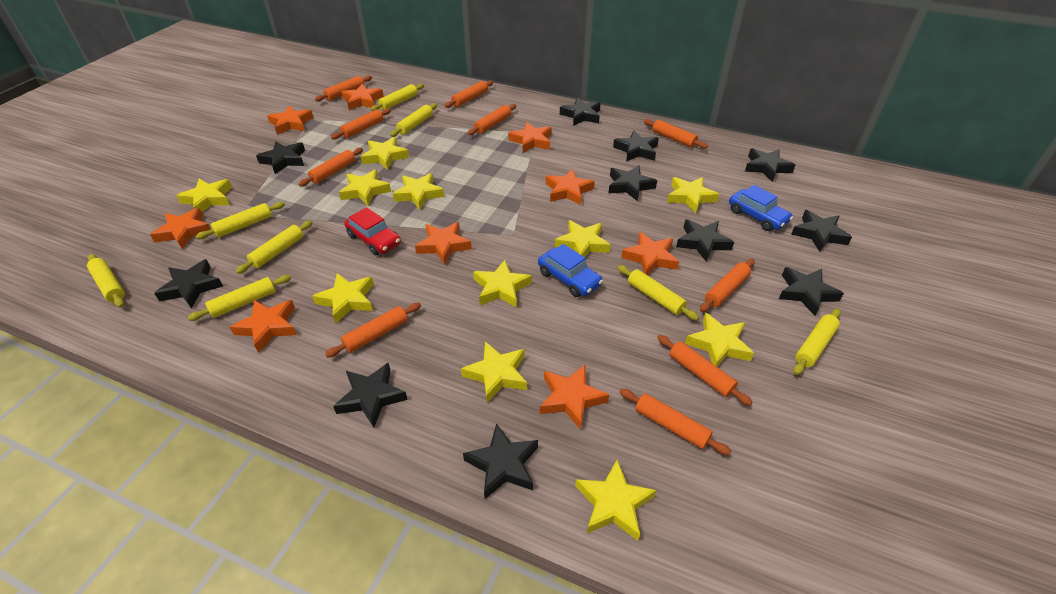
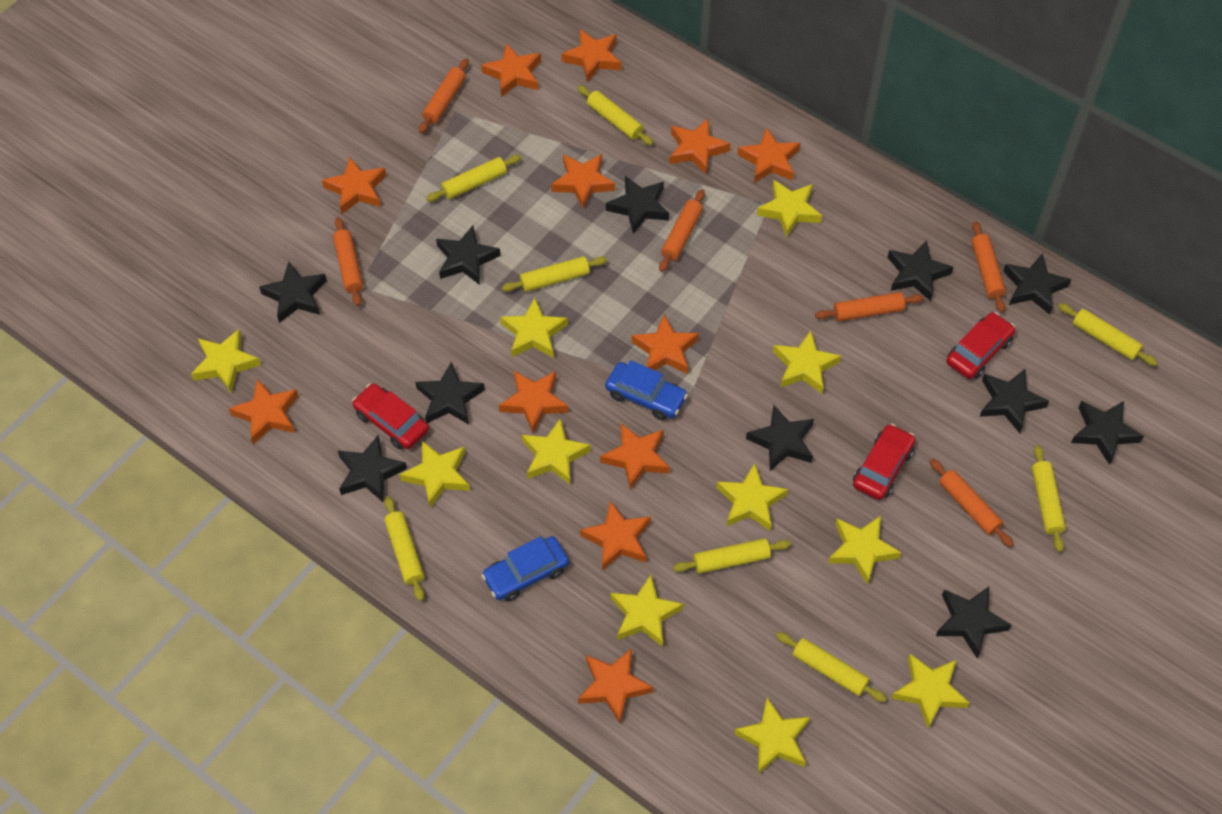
orange rolling pin: 10 -> 6
orange star: 9 -> 12
red car: 1 -> 3

